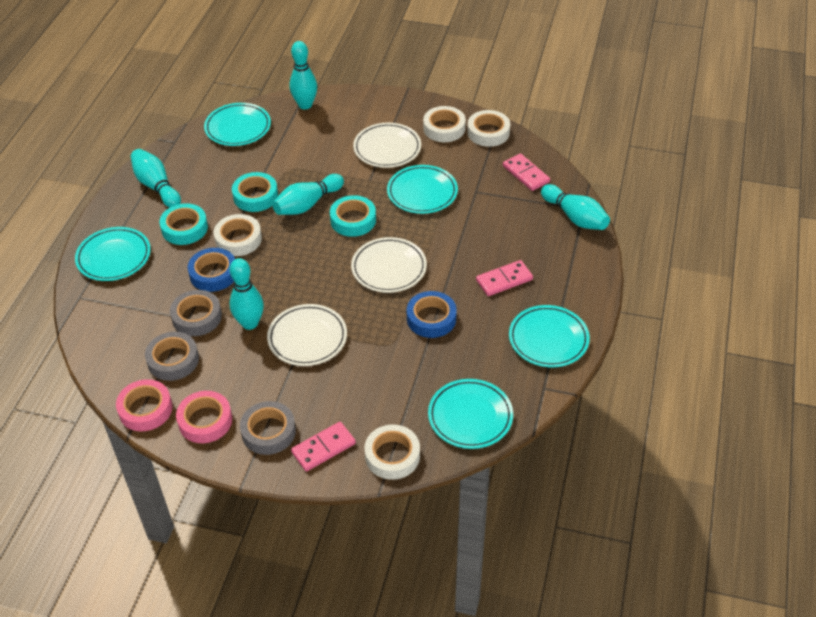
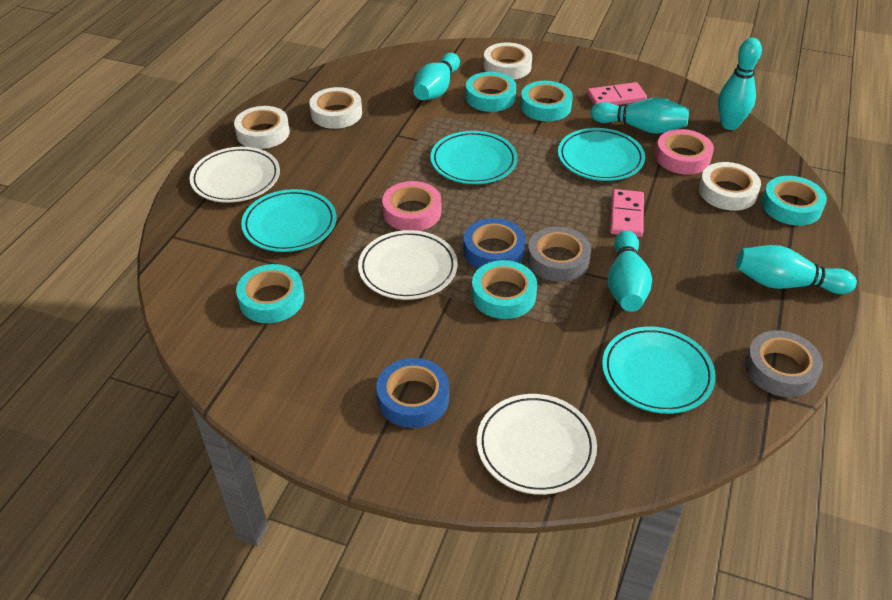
grey tape: 3 -> 2
pink domino: 3 -> 2
turquoise plate: 5 -> 4
turquoise tape: 3 -> 5

